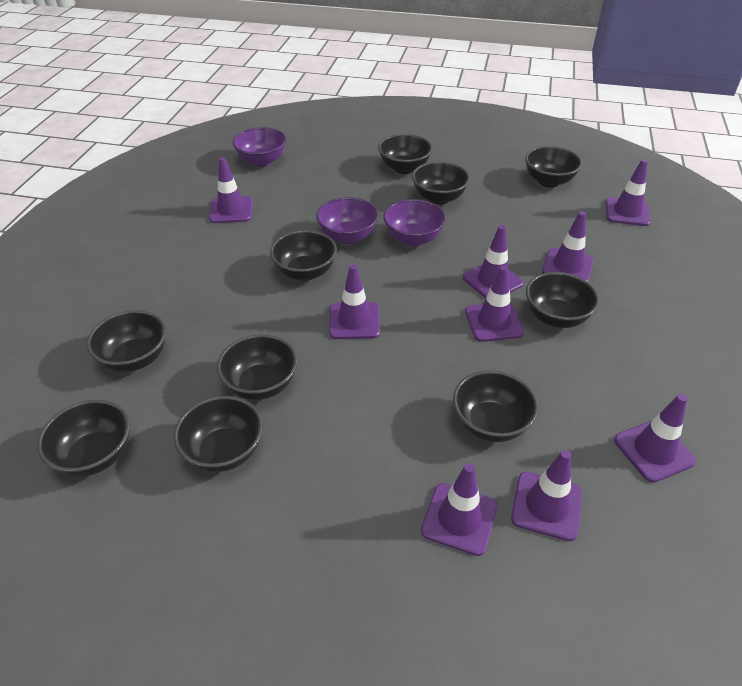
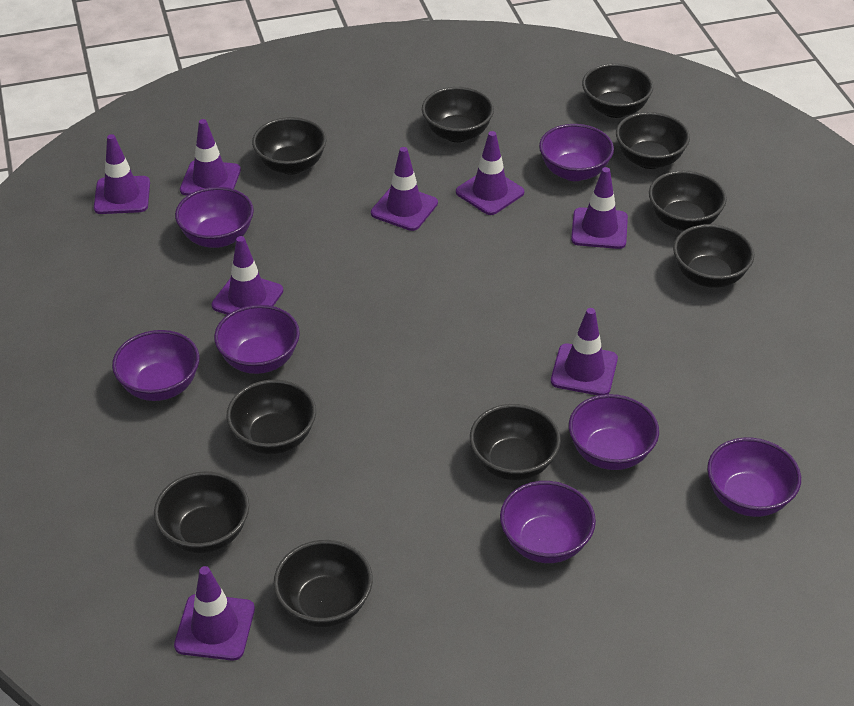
purple bowl: 3 -> 7
purple traffic cone: 9 -> 8

